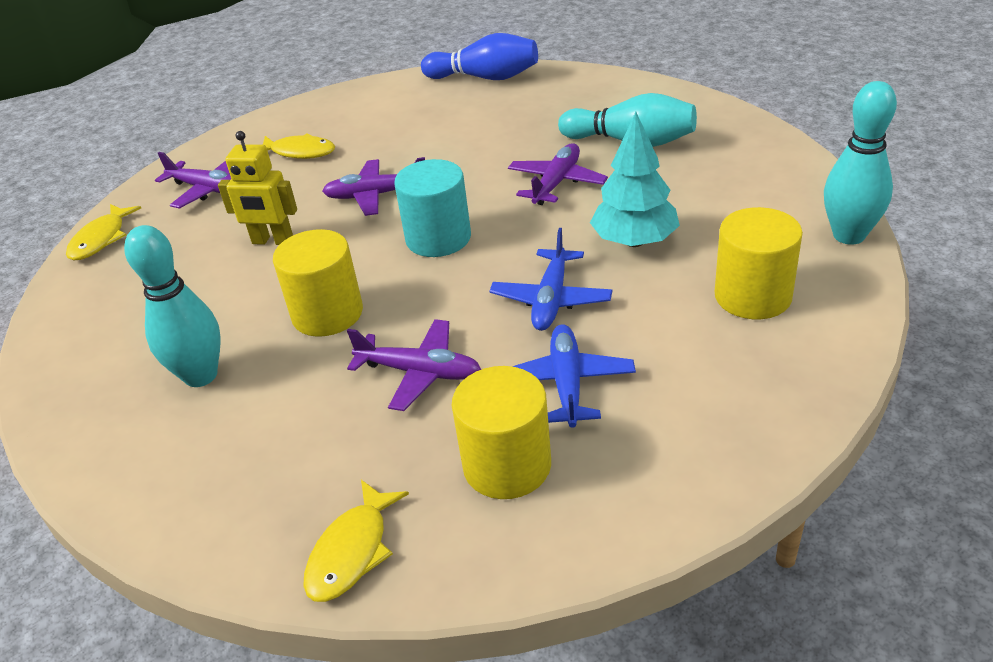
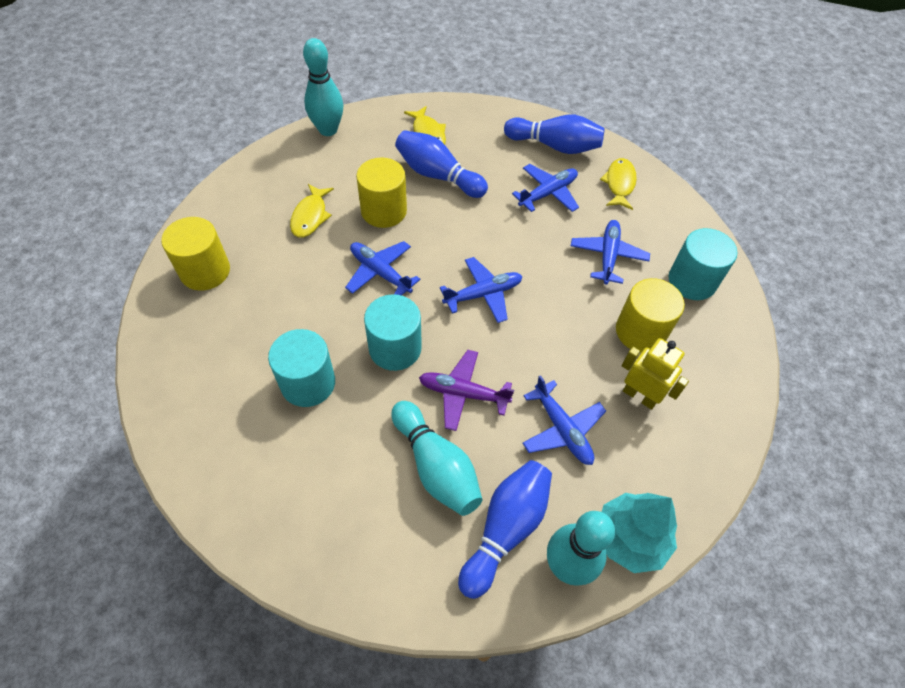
blue bowling pin: 1 -> 3
blue plane: 2 -> 5
purple plane: 4 -> 1
turquoise cylinder: 1 -> 3

